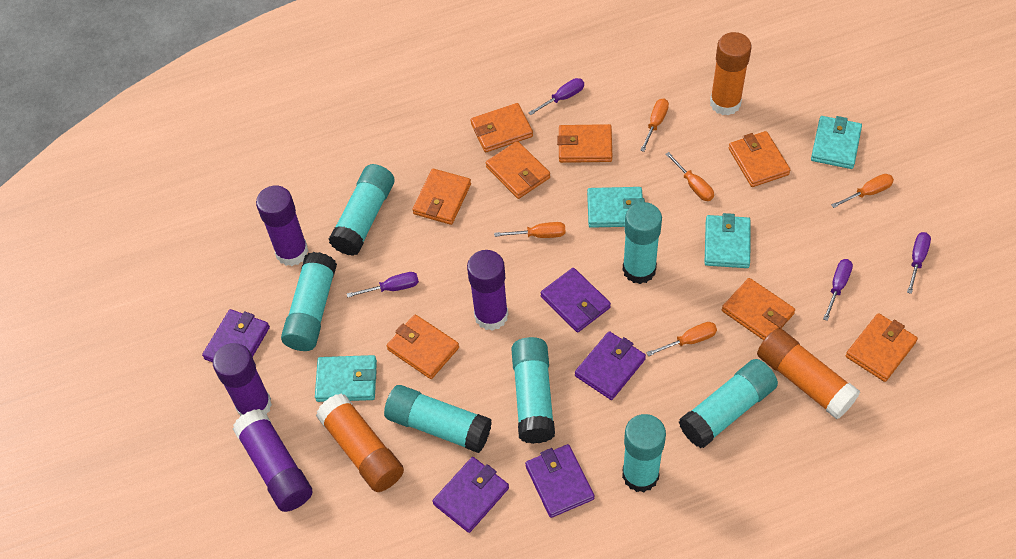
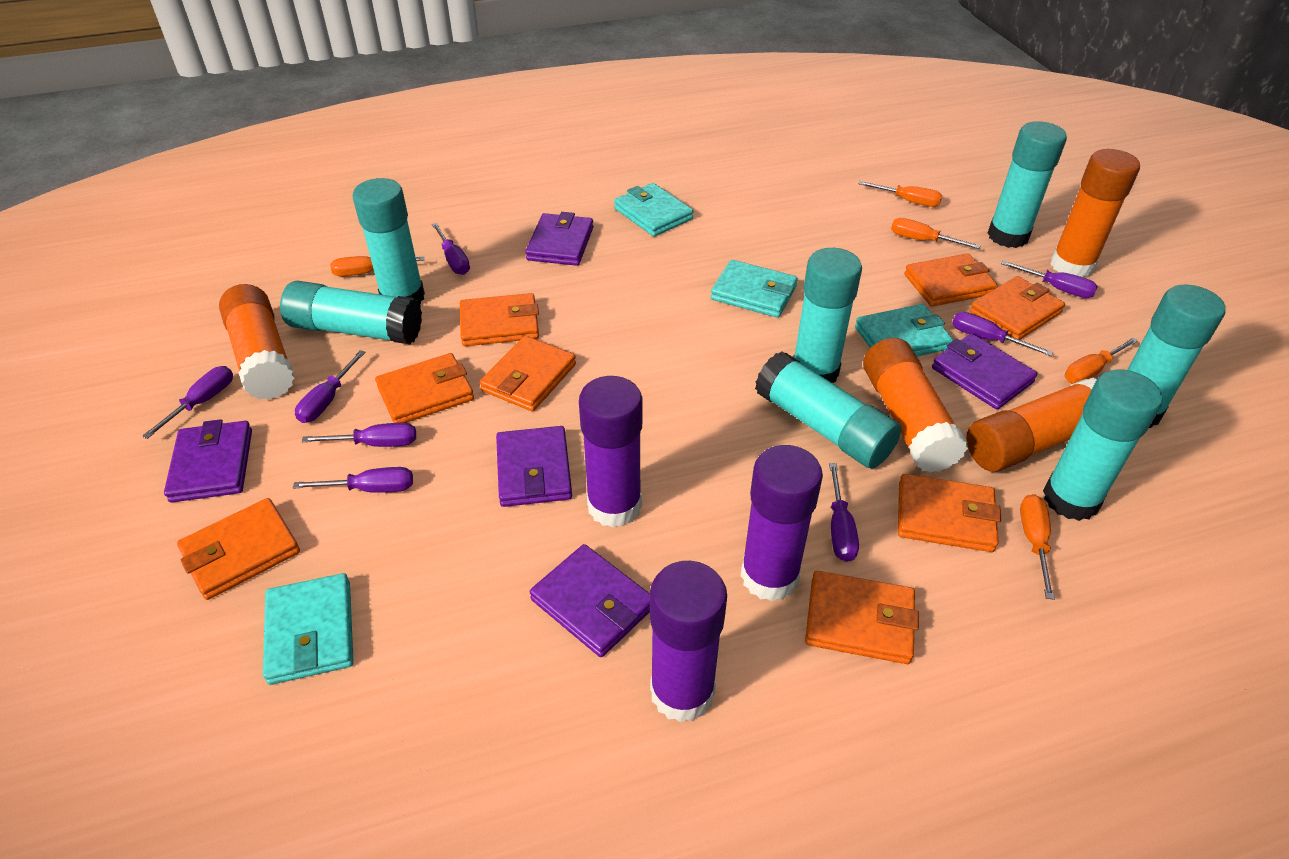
orange glue stick: 3 -> 4
purple glue stick: 4 -> 3
purple screwdriver: 4 -> 8

